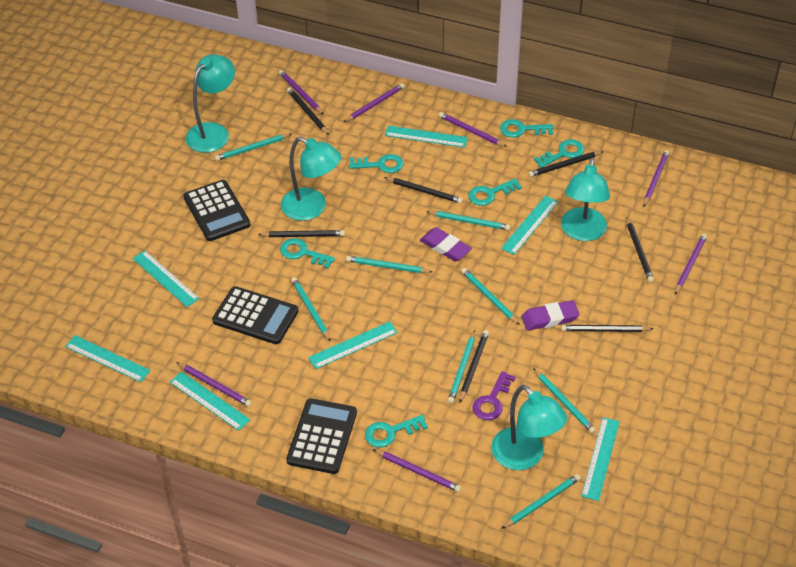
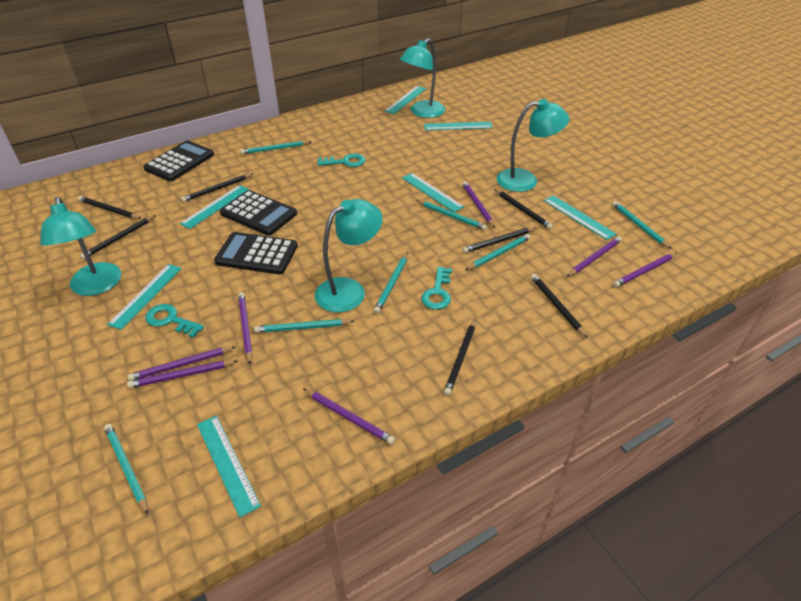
purple eraser: 2 -> 0
purple key: 1 -> 0
turquoise key: 6 -> 3
turquoise pencil: 8 -> 7

